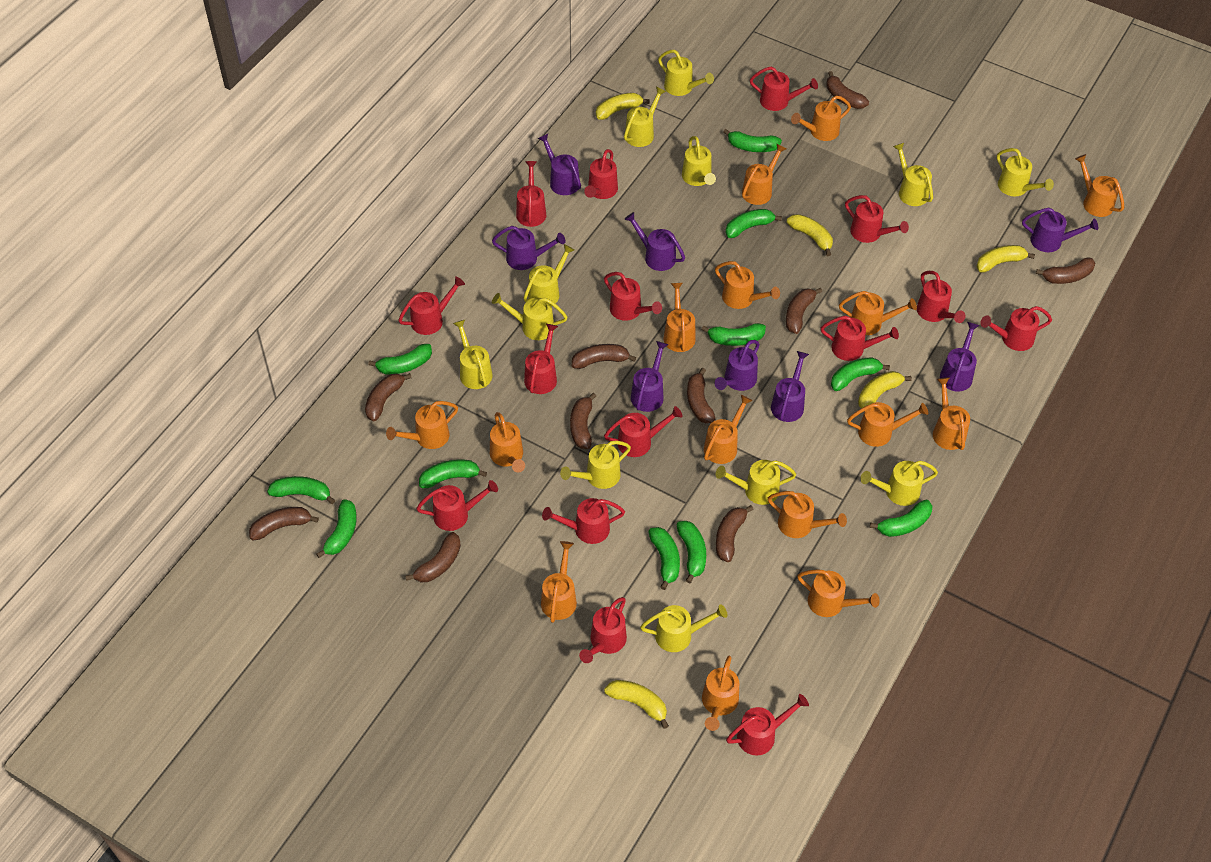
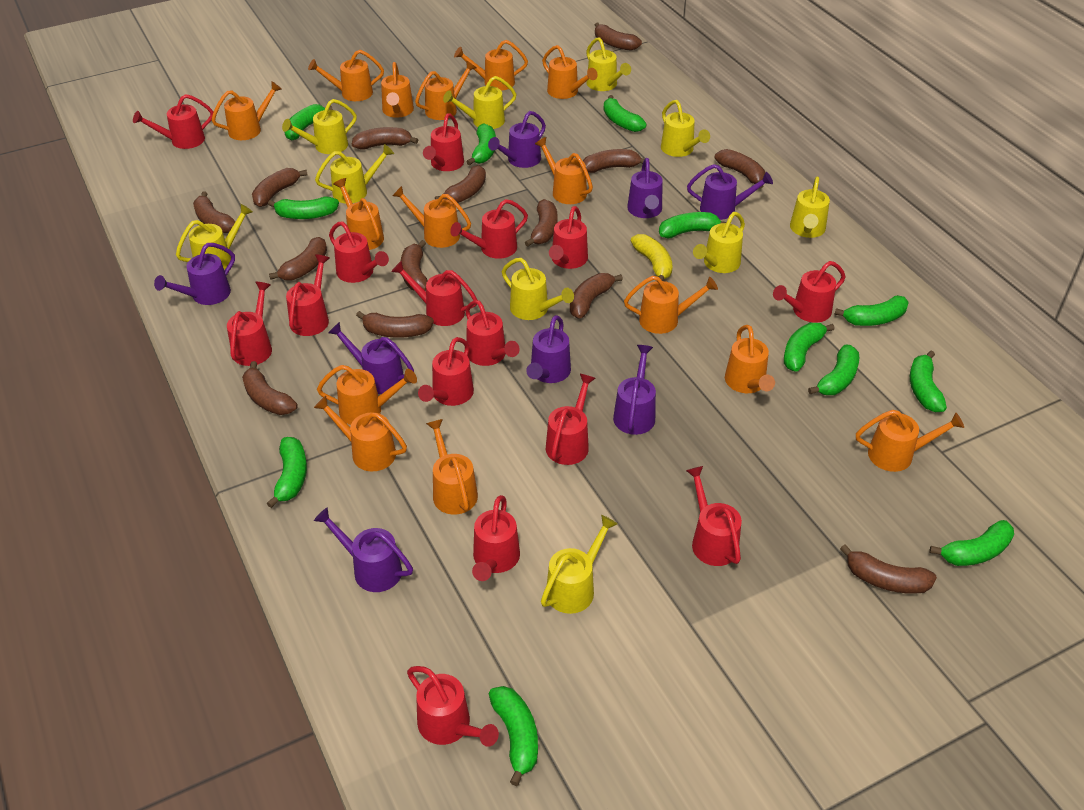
brown banana: 10 -> 14
green banana: 11 -> 12
yellow banana: 5 -> 1
yellow watering can: 12 -> 10

